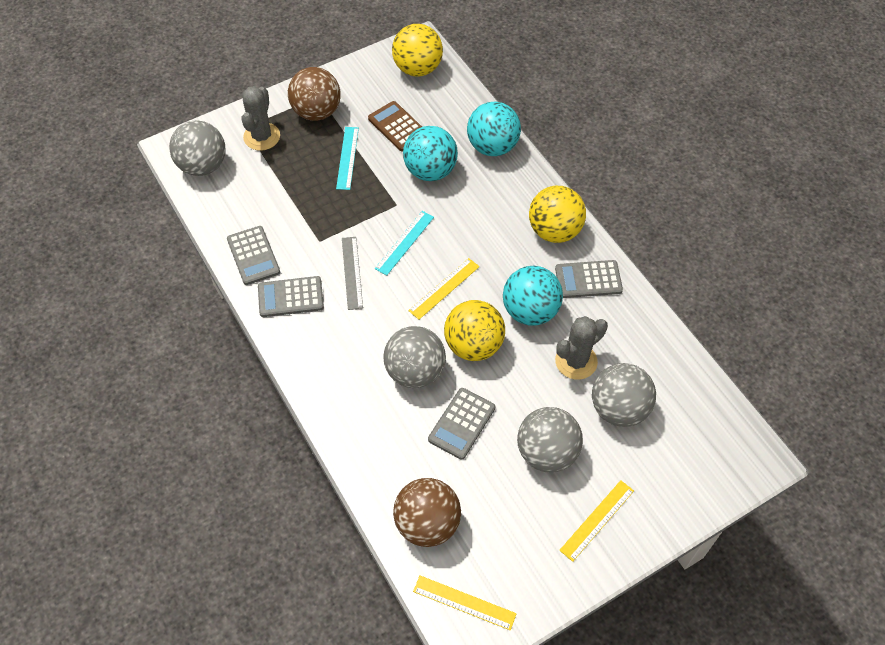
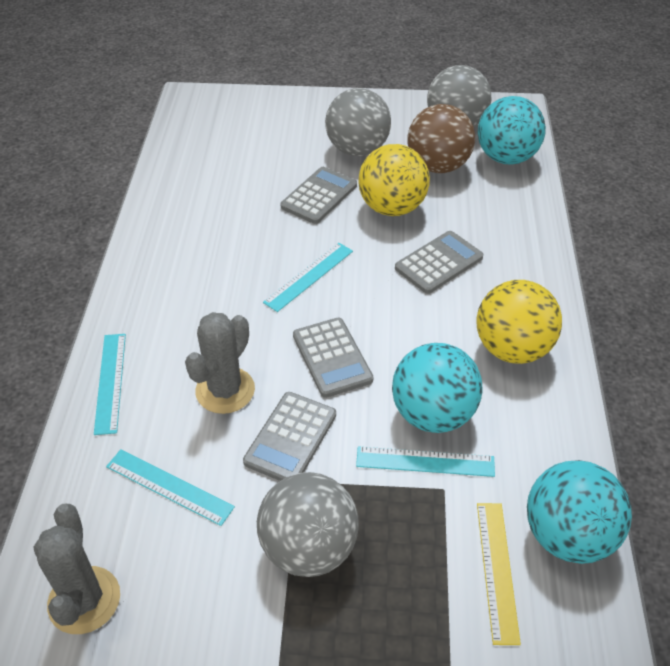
brown ball: 2 -> 1
brown calculator: 1 -> 0
grey ball: 4 -> 3
grey ruler: 1 -> 0
turquoise ruler: 2 -> 4
yellow ball: 3 -> 2
yellow ruler: 3 -> 1

